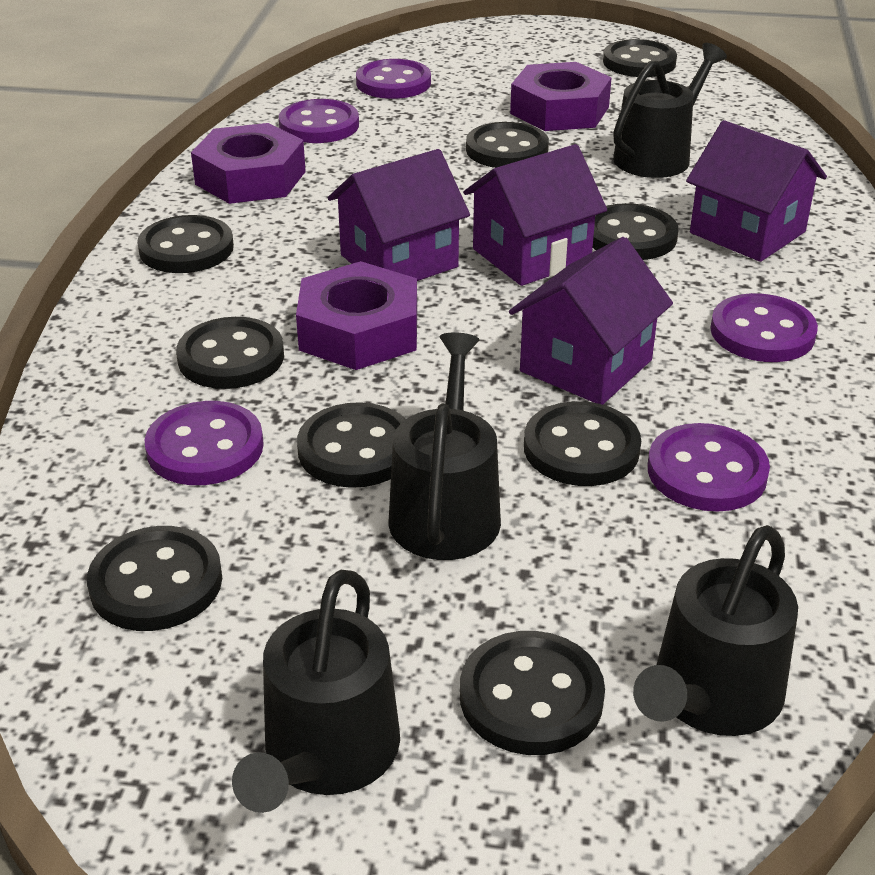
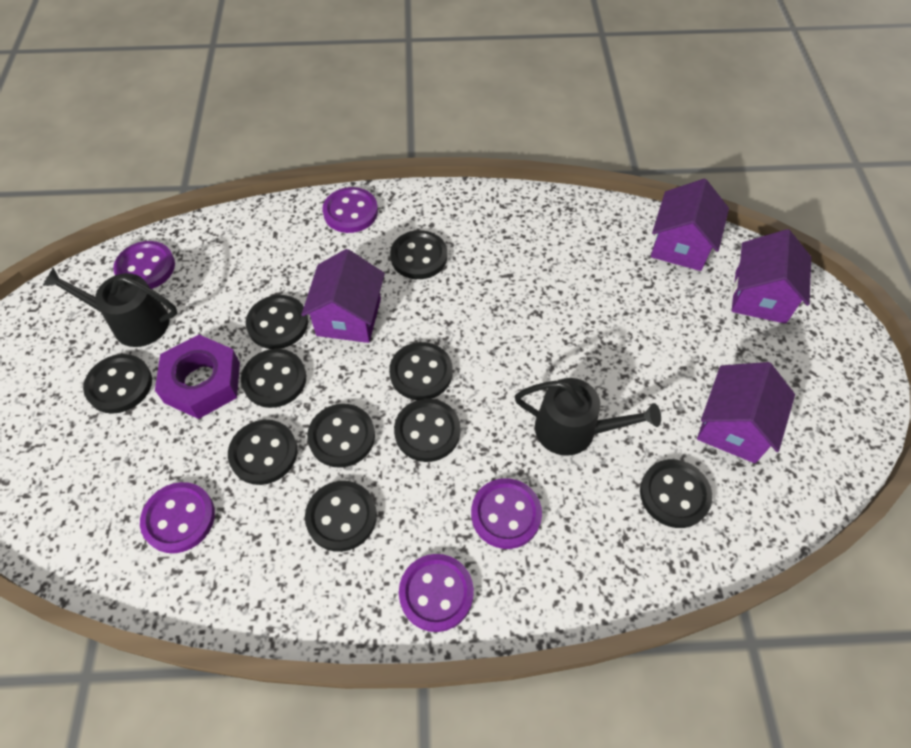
black button: 9 -> 10
black watering can: 4 -> 2
purple nut: 3 -> 1

